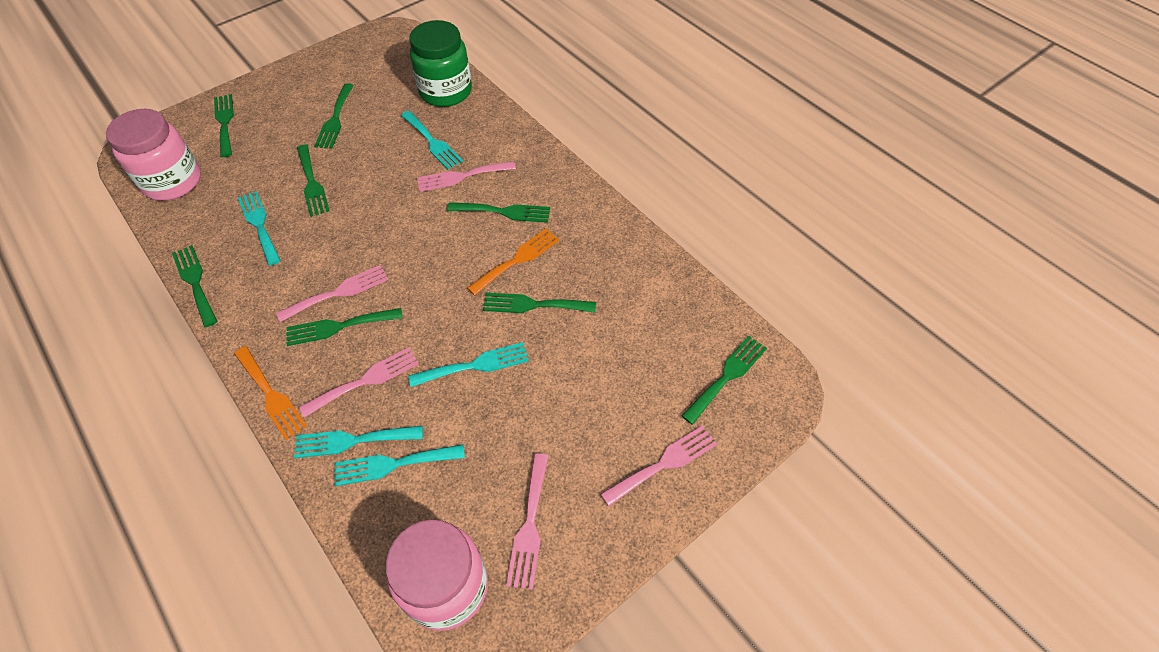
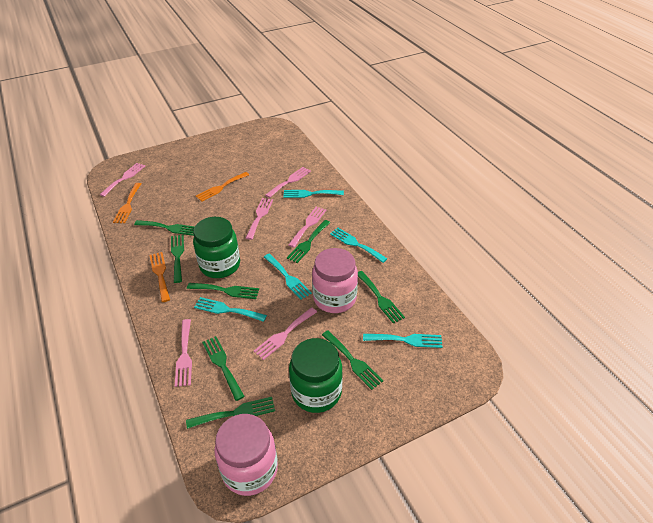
green jar: 1 -> 2
orange fork: 2 -> 3
pink fork: 5 -> 6

